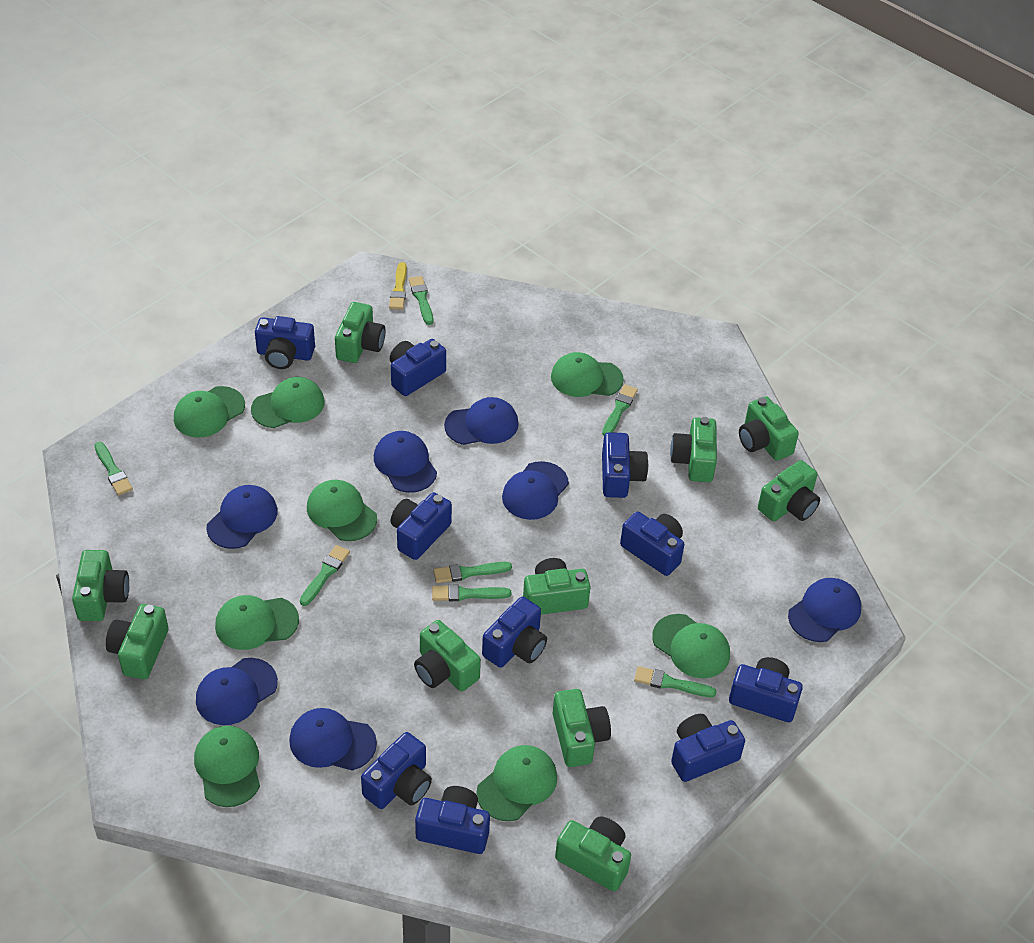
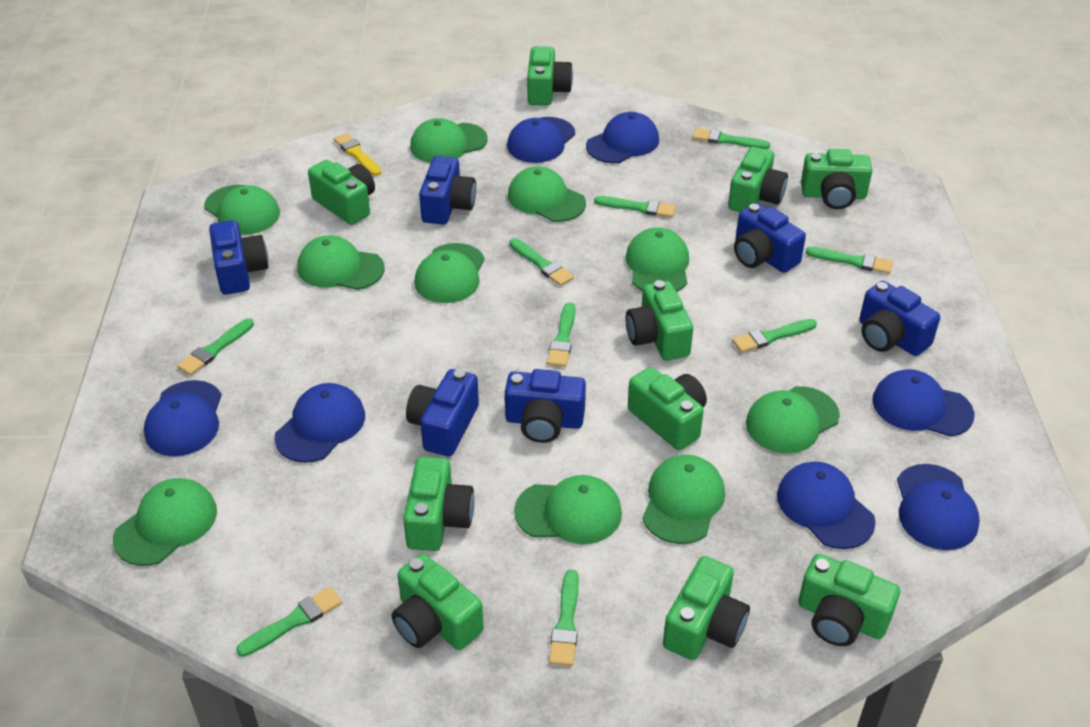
blue camera: 10 -> 6
green brush: 7 -> 9
green cap: 8 -> 10

